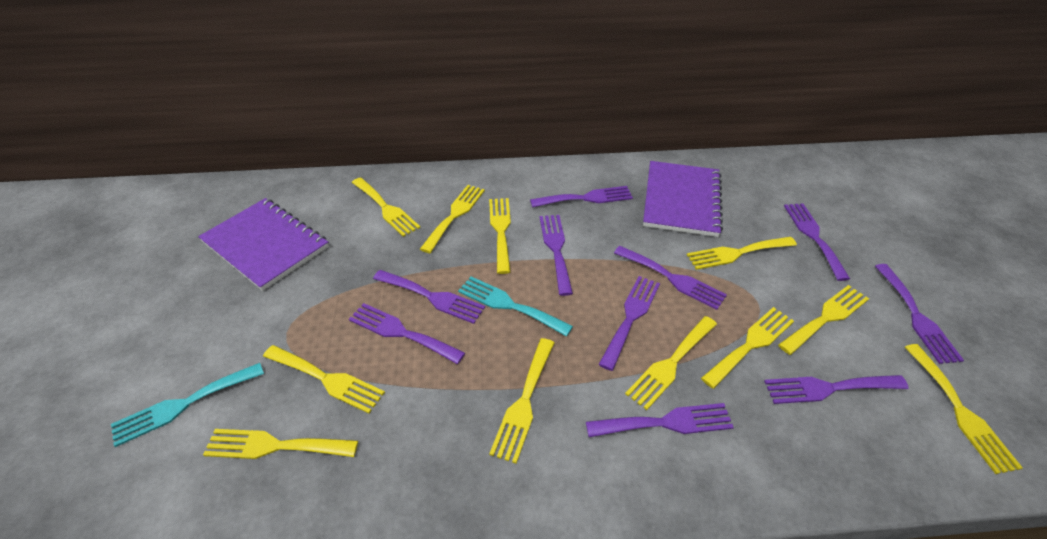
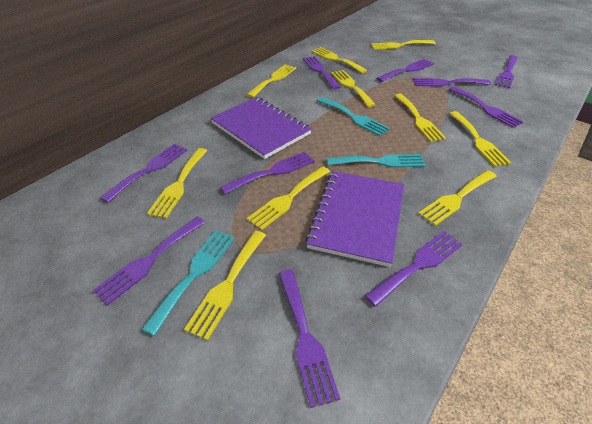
turquoise fork: 2 -> 3
yellow fork: 11 -> 10

